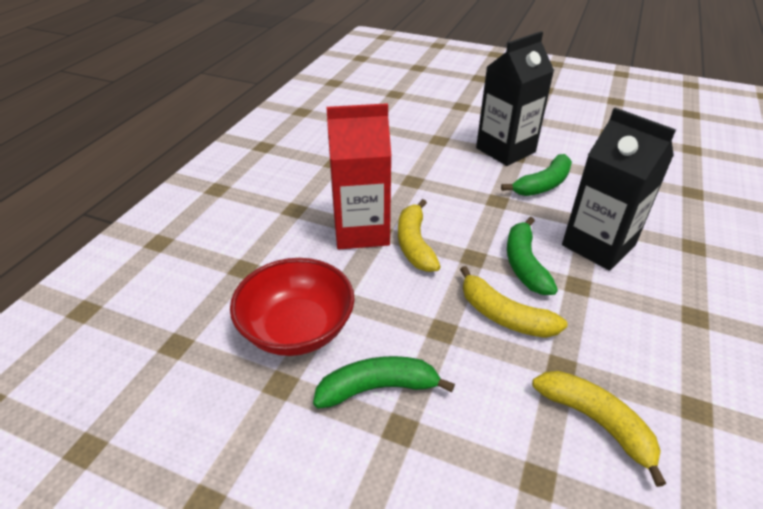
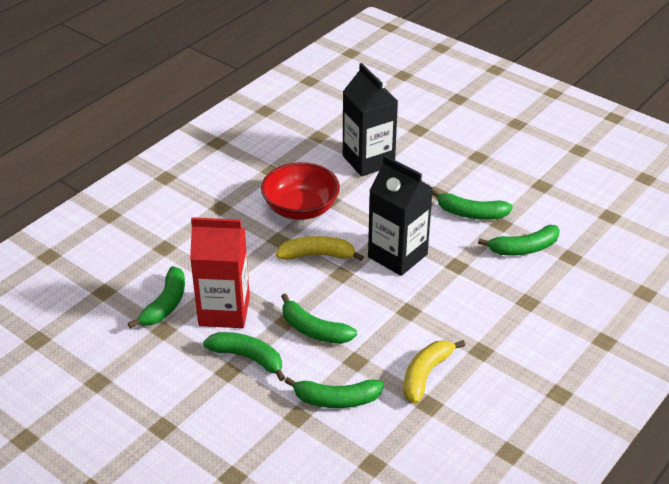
green banana: 3 -> 6
yellow banana: 3 -> 2

